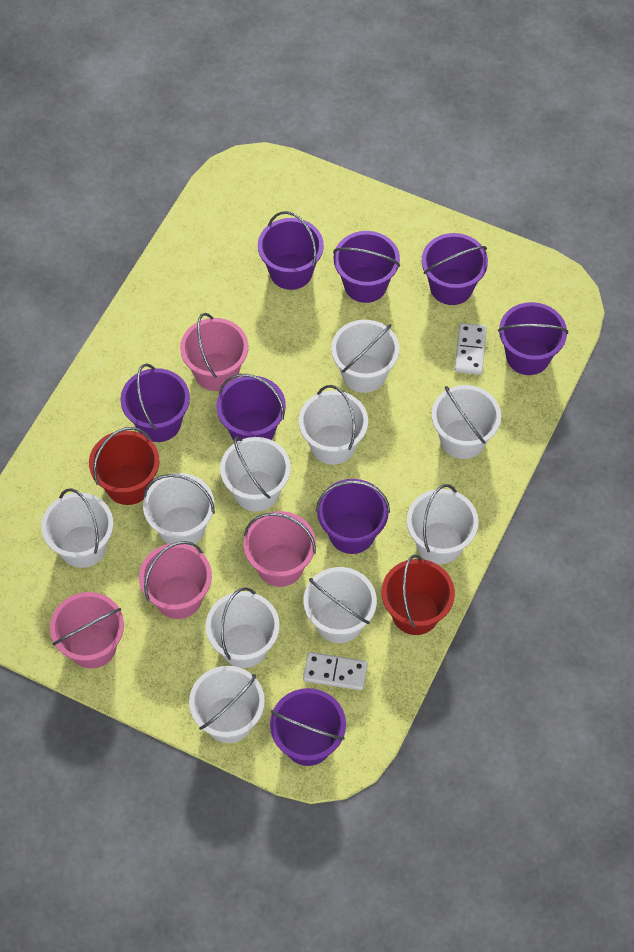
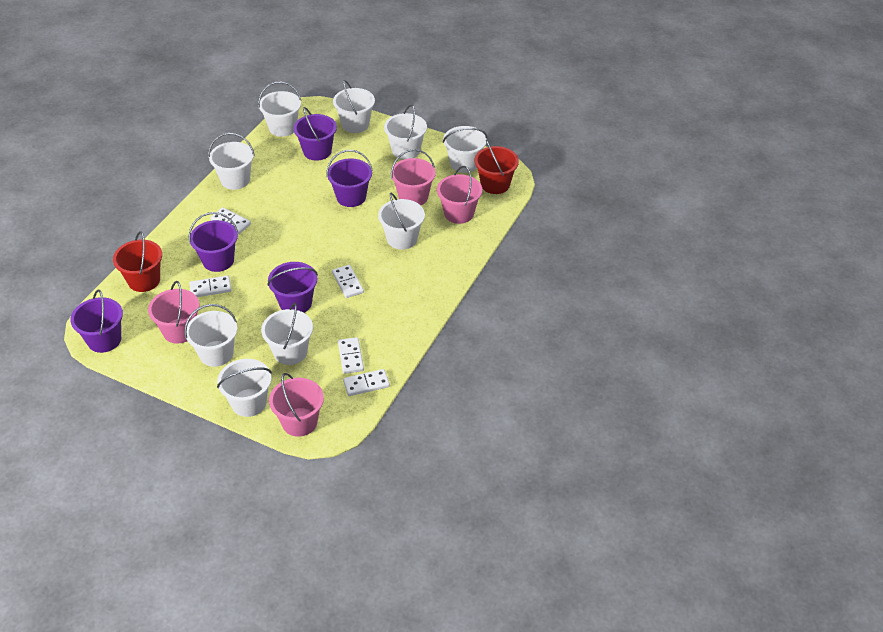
purple bucket: 8 -> 5
white bucket: 10 -> 9
white domino: 2 -> 5

